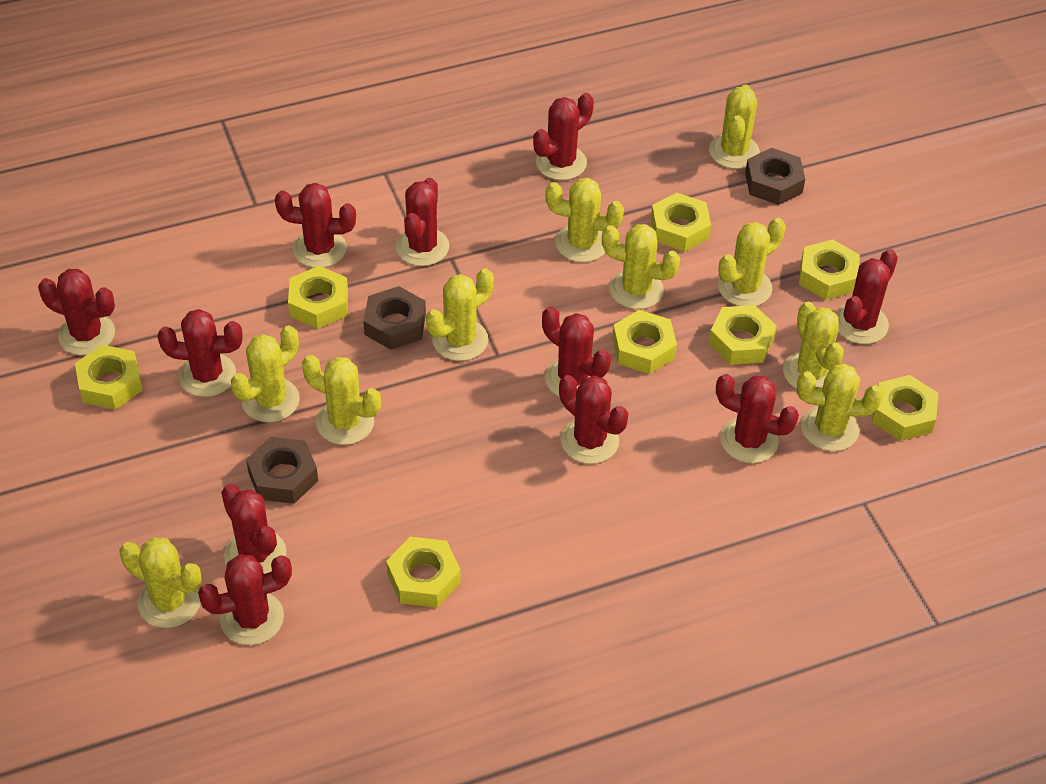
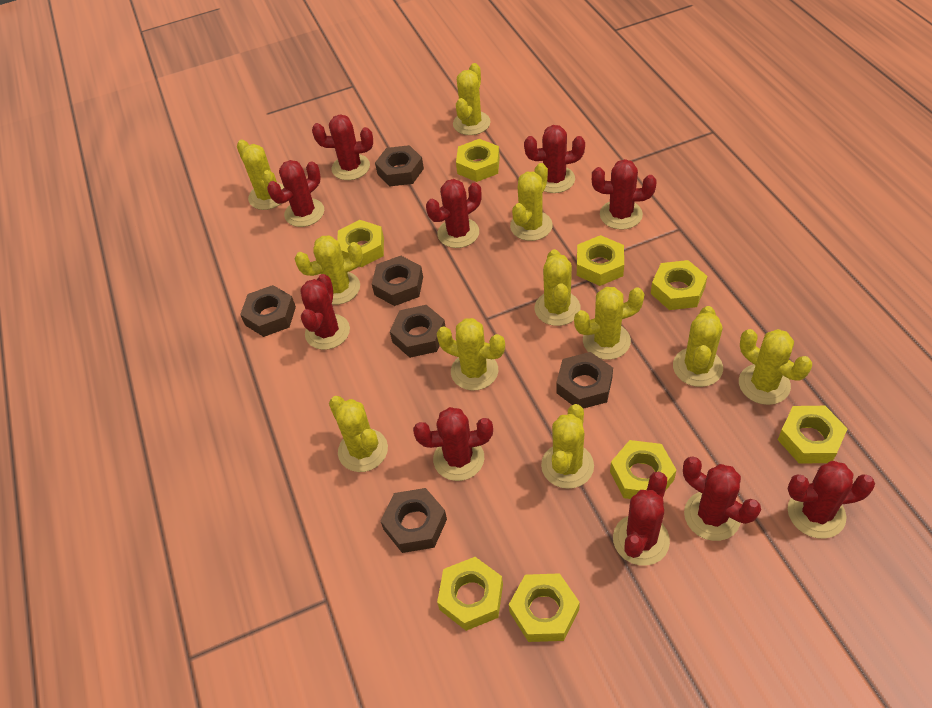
brown nut: 3 -> 6
red cactus: 11 -> 10
yellow cactus: 10 -> 11

